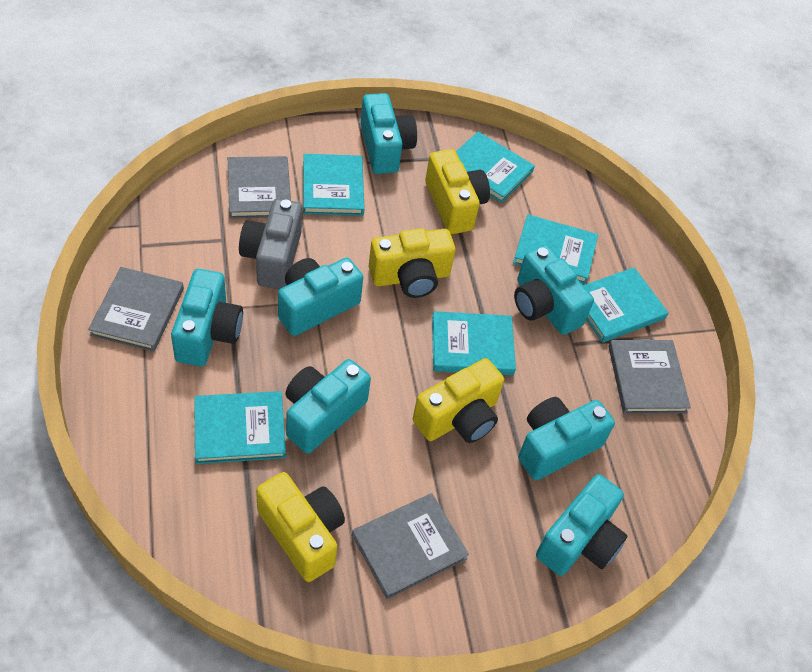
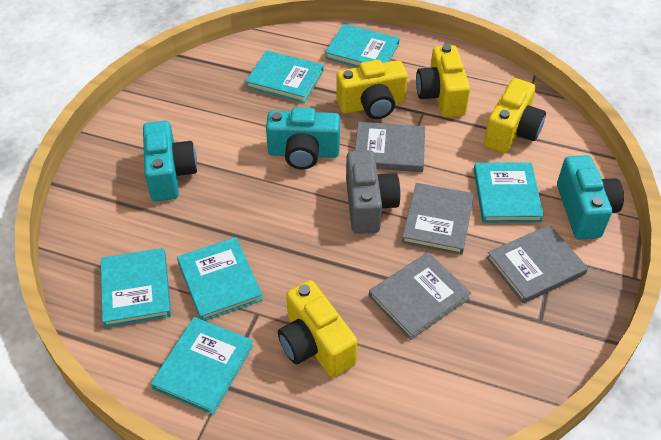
turquoise camera: 7 -> 3

